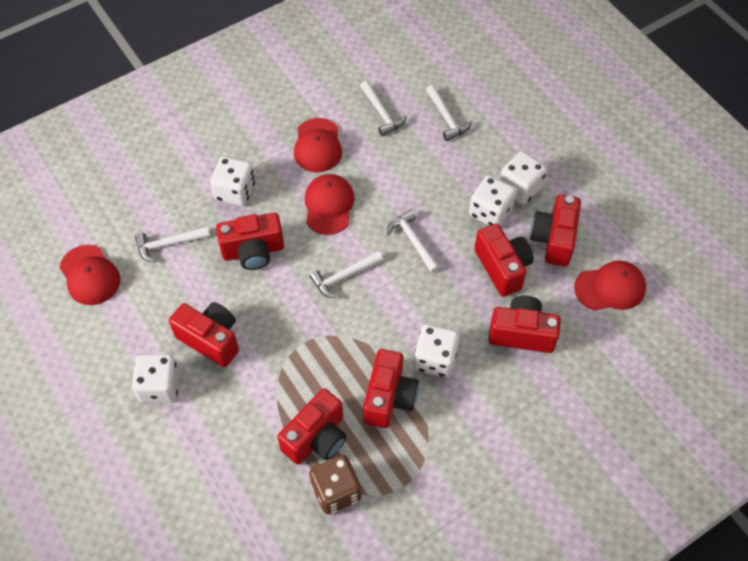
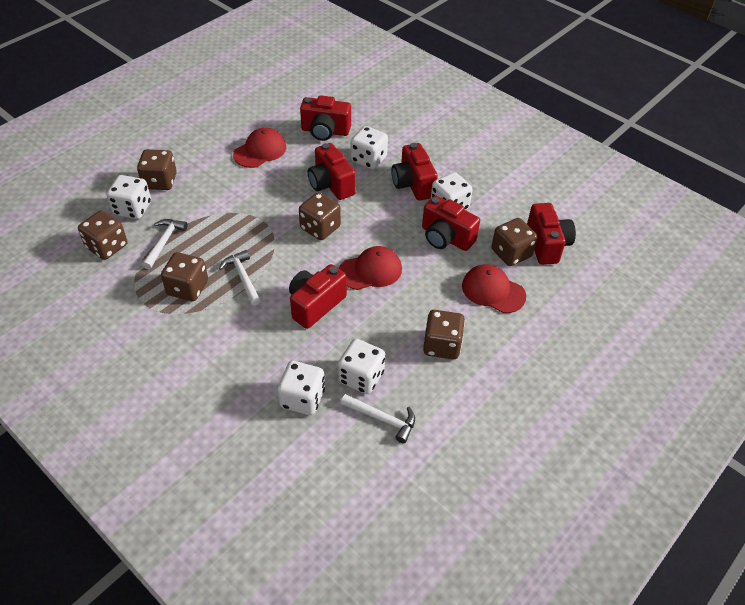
brown dice: 1 -> 6
red camera: 7 -> 6
red cap: 4 -> 3
white hammer: 5 -> 3

